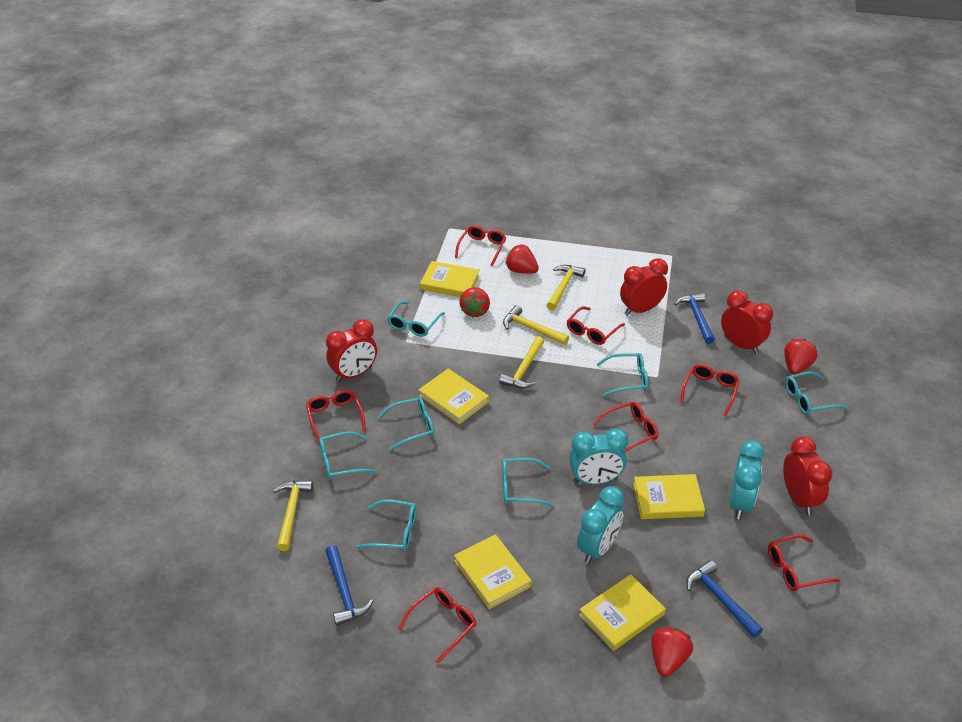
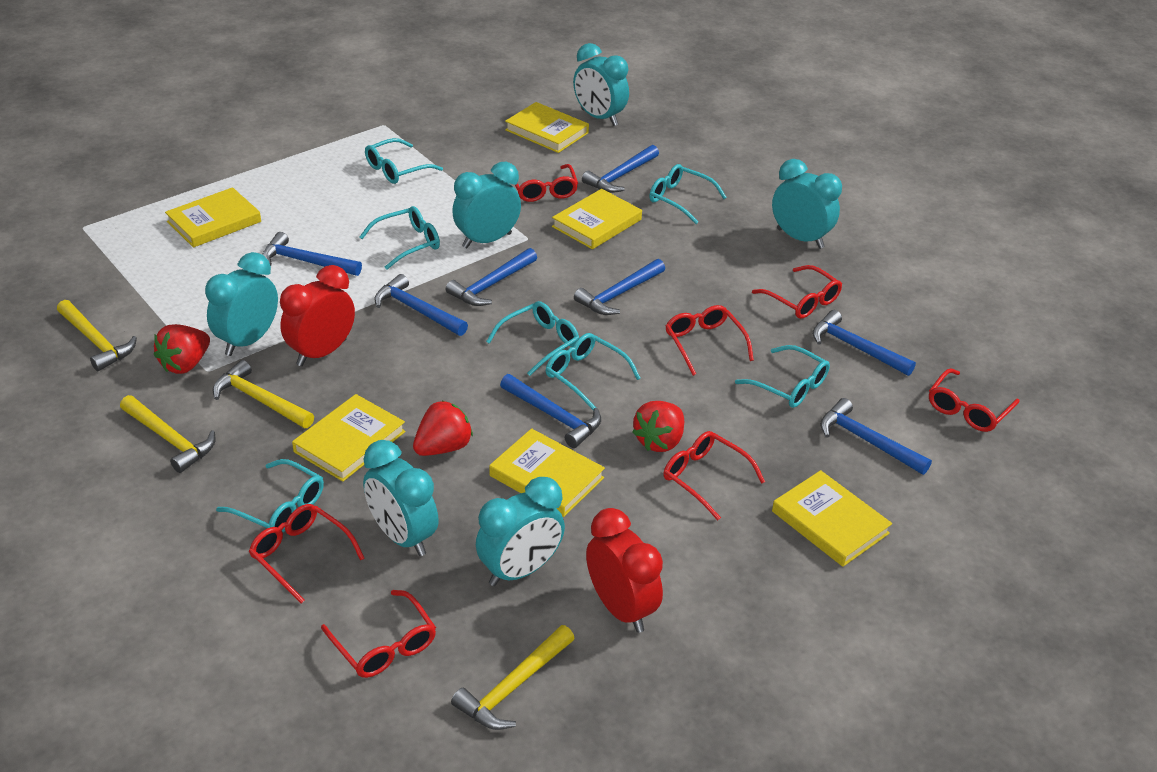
blue hammer: 3 -> 8
red clock: 4 -> 2
red strawberry: 4 -> 3
turquoise clock: 3 -> 6
yellow book: 5 -> 6

